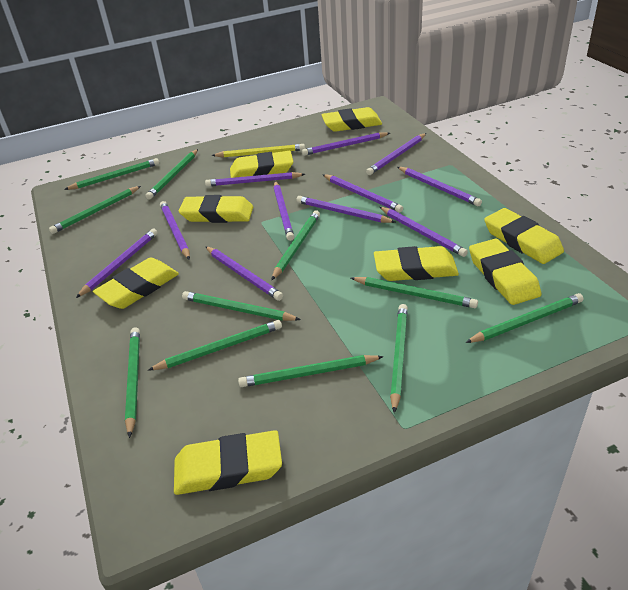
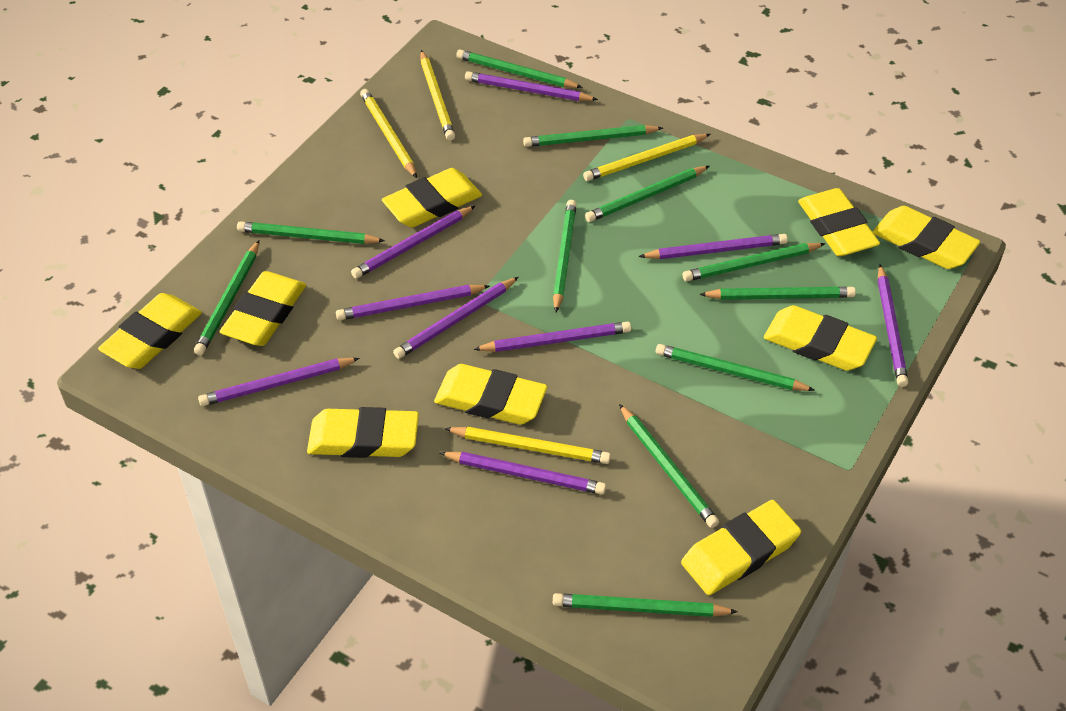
purple pencil: 11 -> 9
yellow eraser: 8 -> 9
yellow pencil: 1 -> 4

